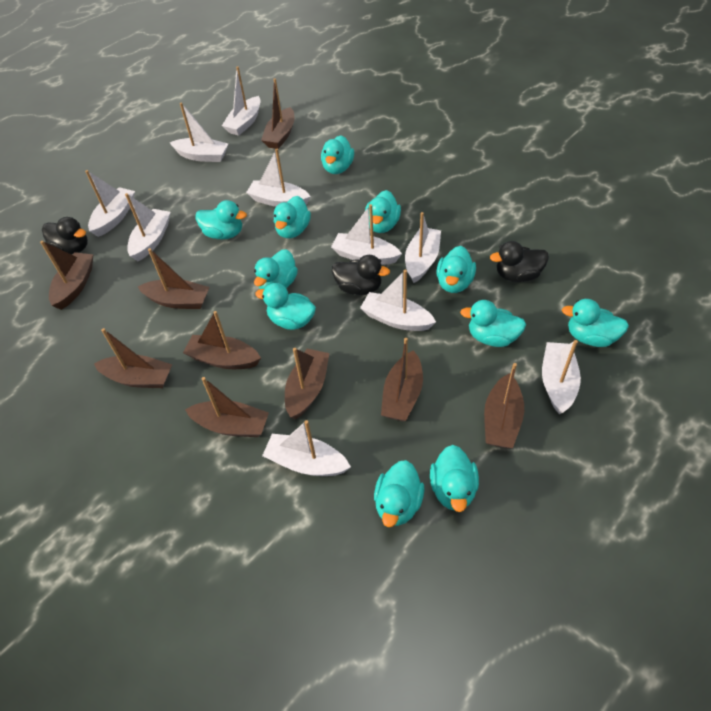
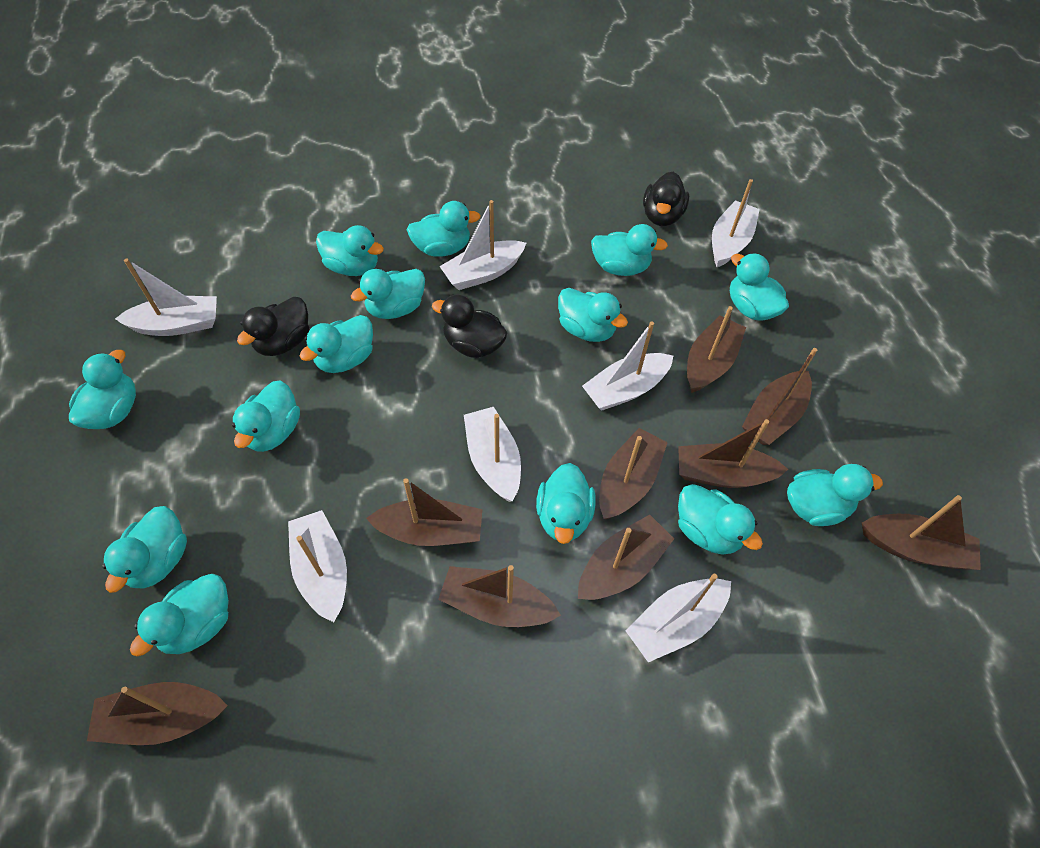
turquoise duck: 11 -> 14
white boat: 10 -> 7

